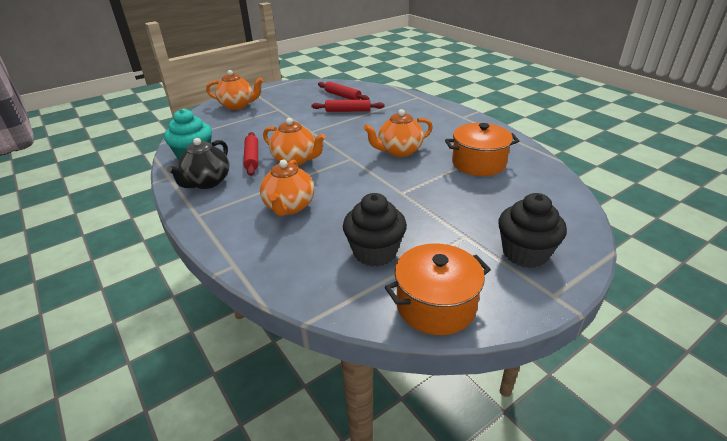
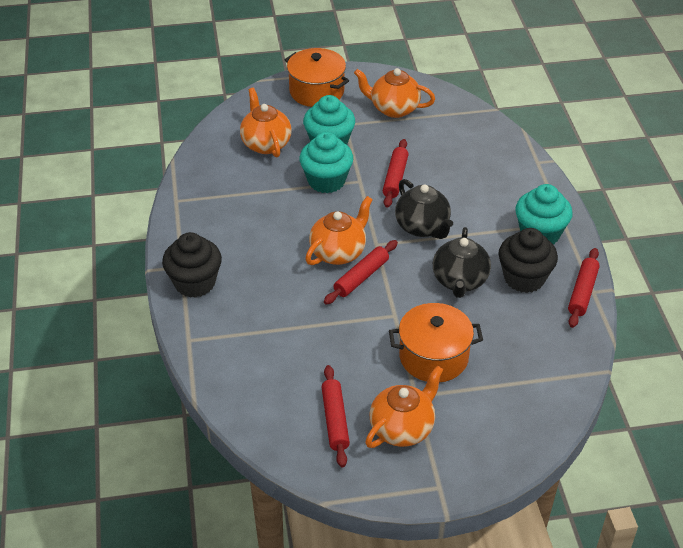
black teapot: 1 -> 2
red rolling pin: 3 -> 4
turquoise cupcake: 1 -> 3

